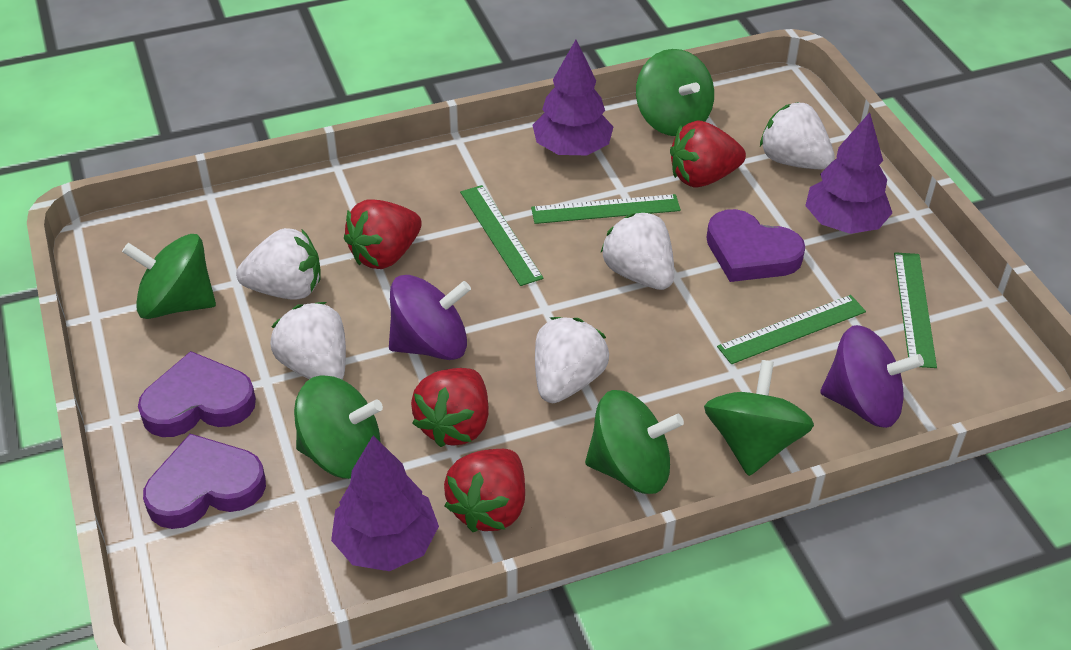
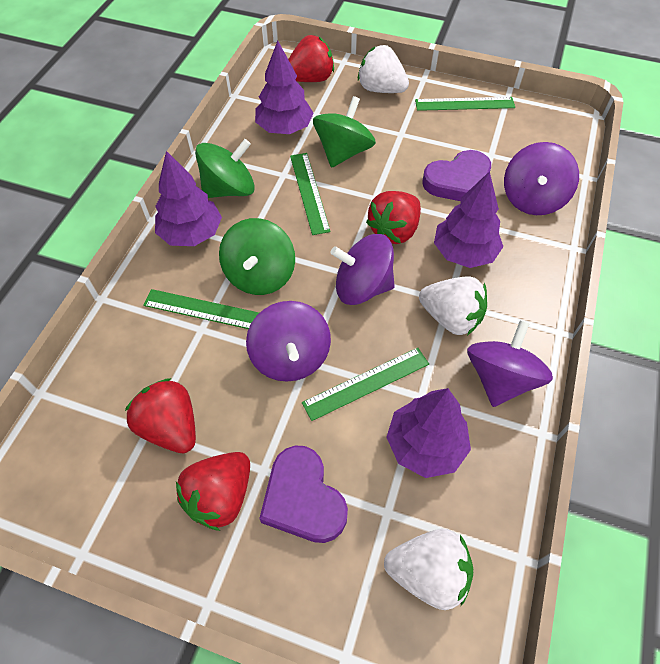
green spinning top: 5 -> 3
purple heart: 3 -> 2
purple spinning top: 2 -> 4
purple tree: 3 -> 4
white strawberry: 5 -> 3

